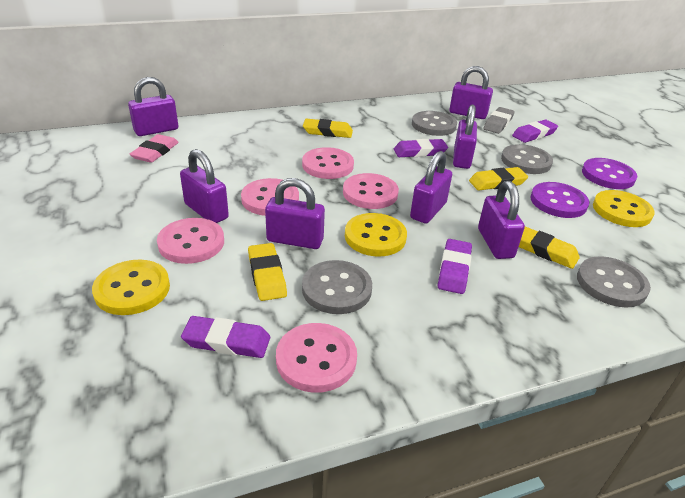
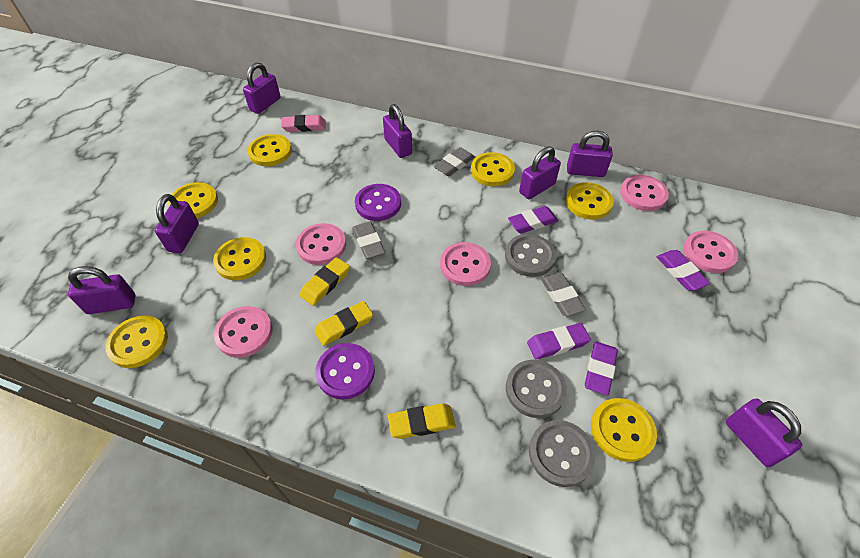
grey button: 4 -> 3
grey eraser: 1 -> 3
yellow button: 3 -> 7
yellow eraser: 4 -> 3

